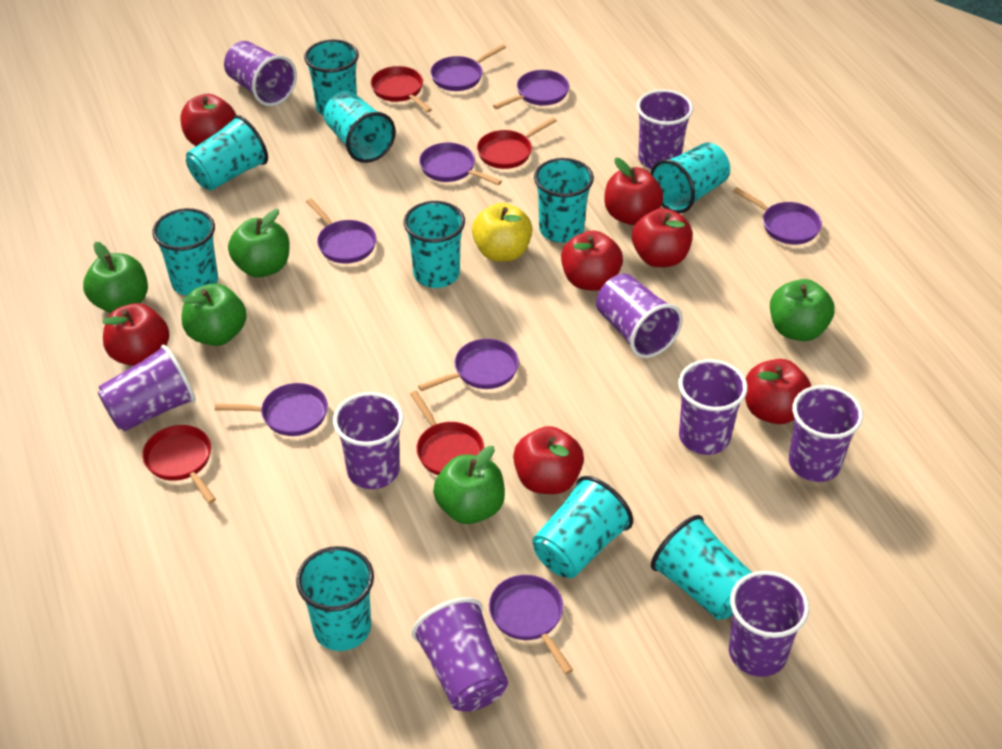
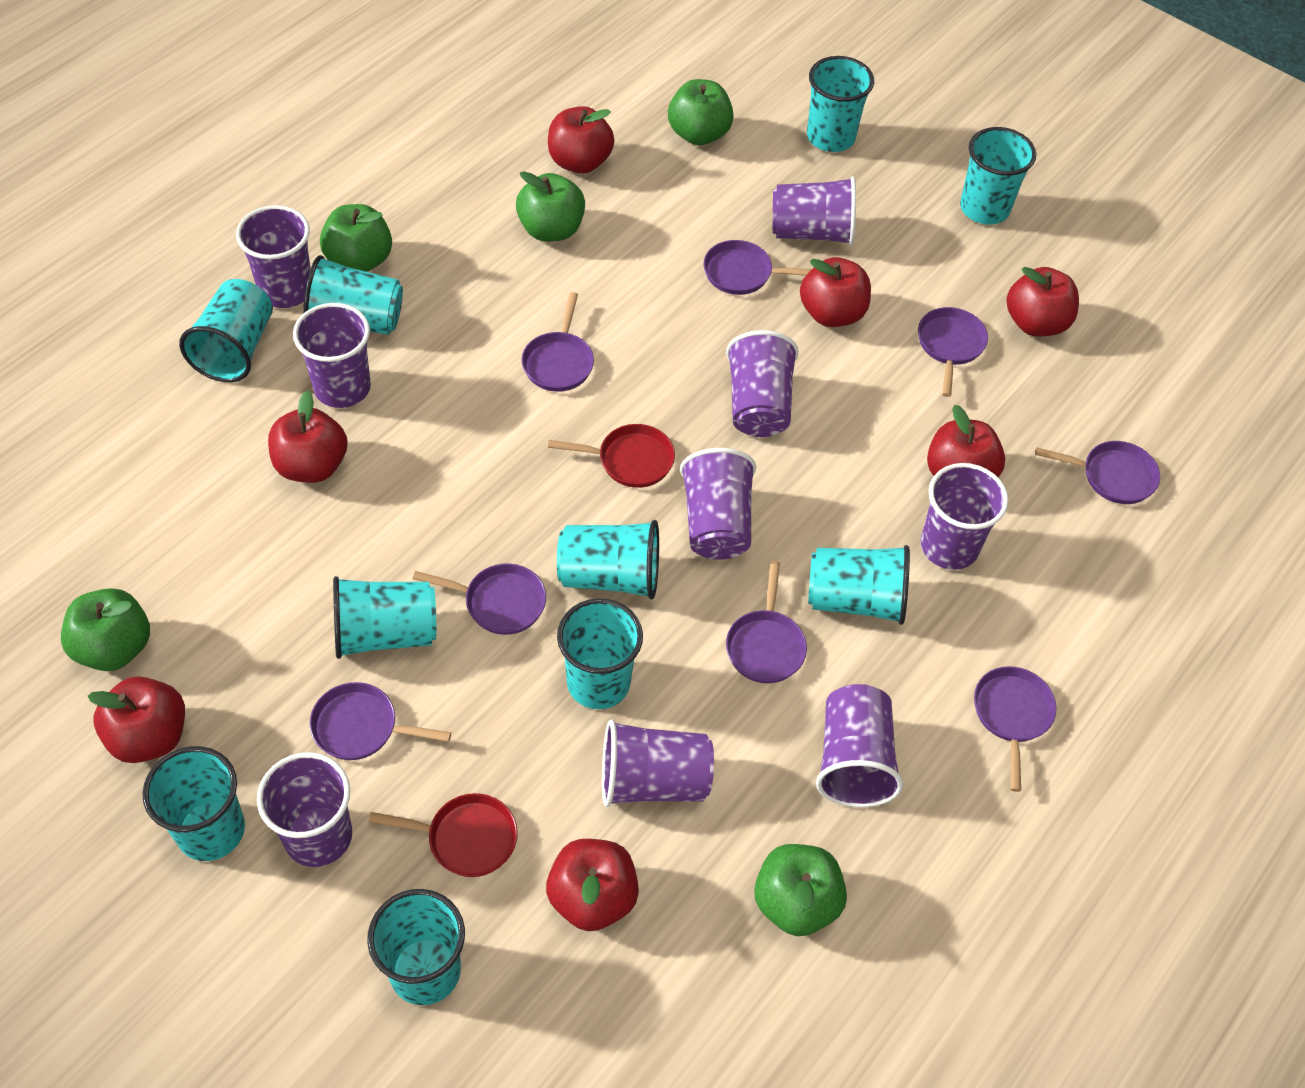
red pan: 4 -> 2
yellow apple: 1 -> 0

